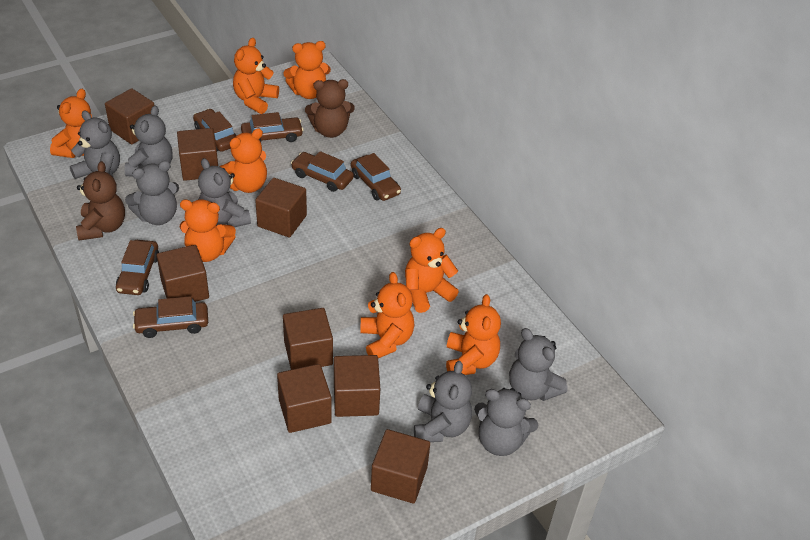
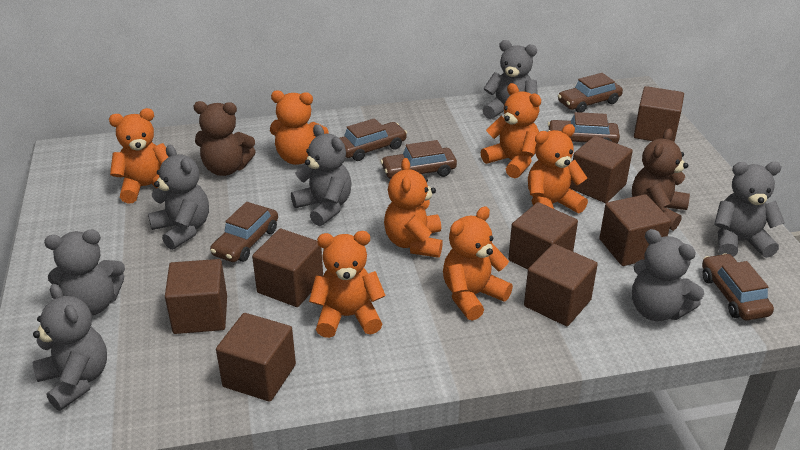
orange teddy bear: 8 -> 7

